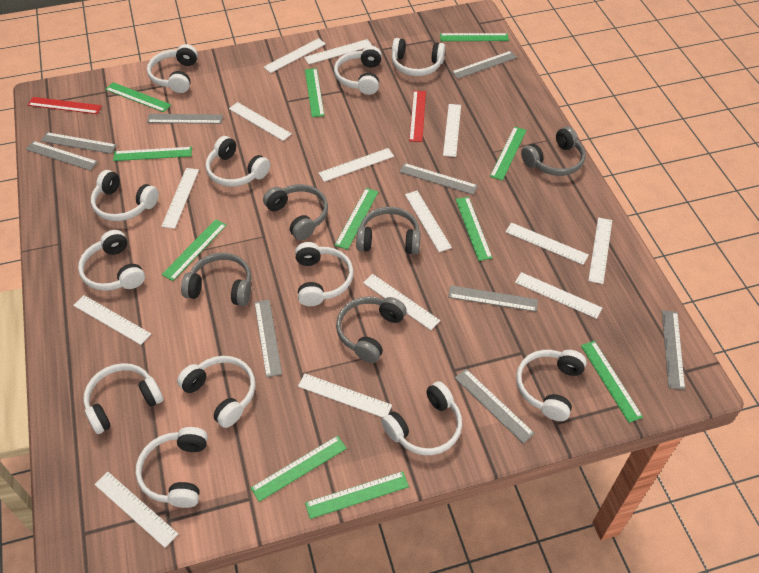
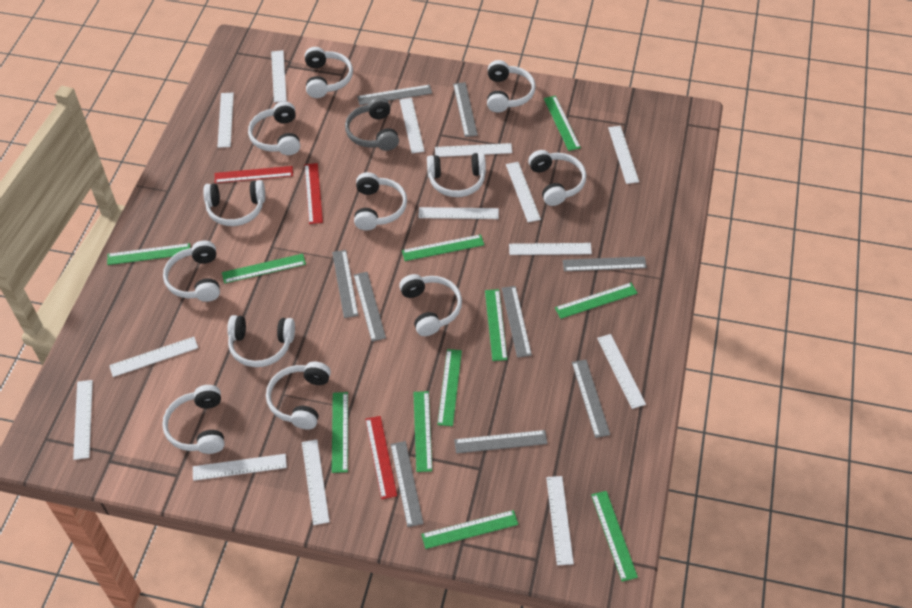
grey headphones: 5 -> 1
red ruler: 2 -> 3

